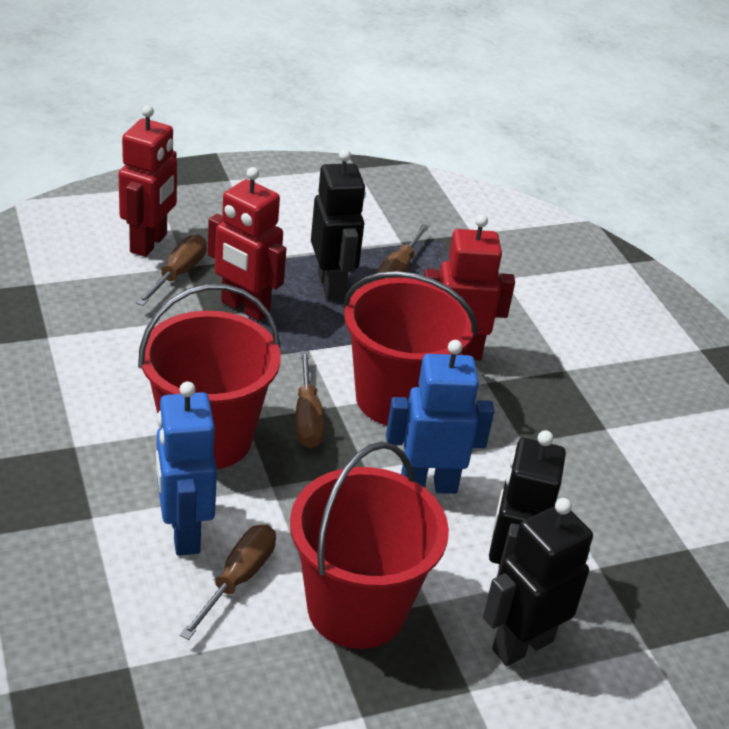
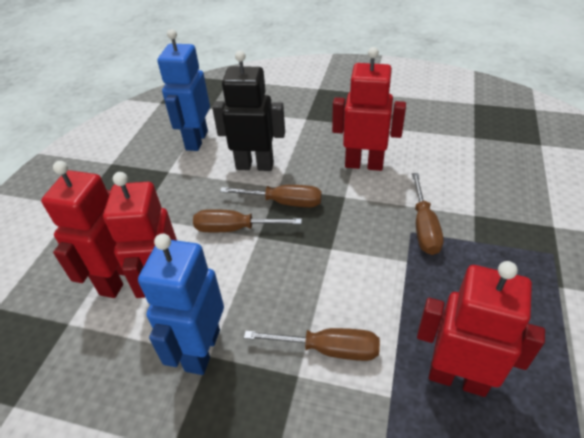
black robot: 3 -> 1
red bucket: 3 -> 0
red robot: 3 -> 4

